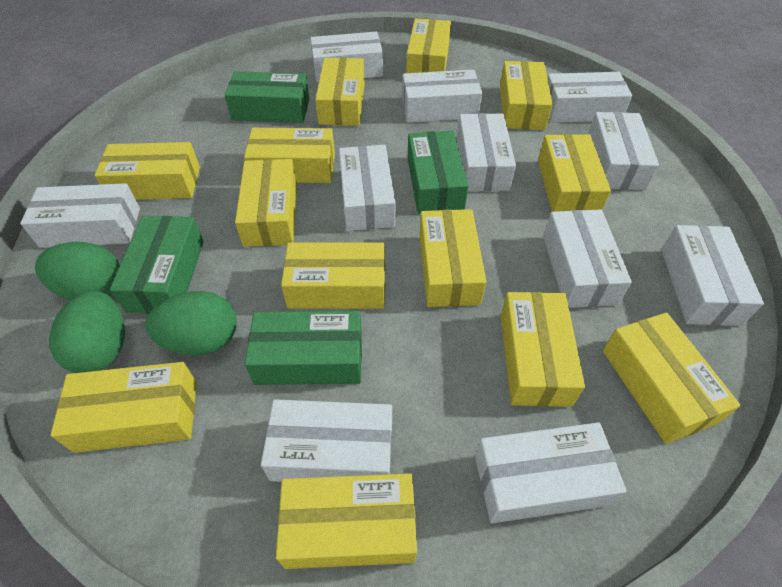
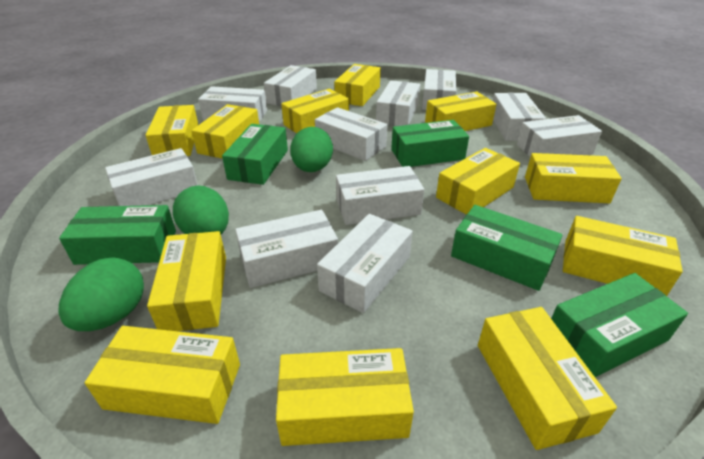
green box: 4 -> 5
yellow box: 13 -> 12

